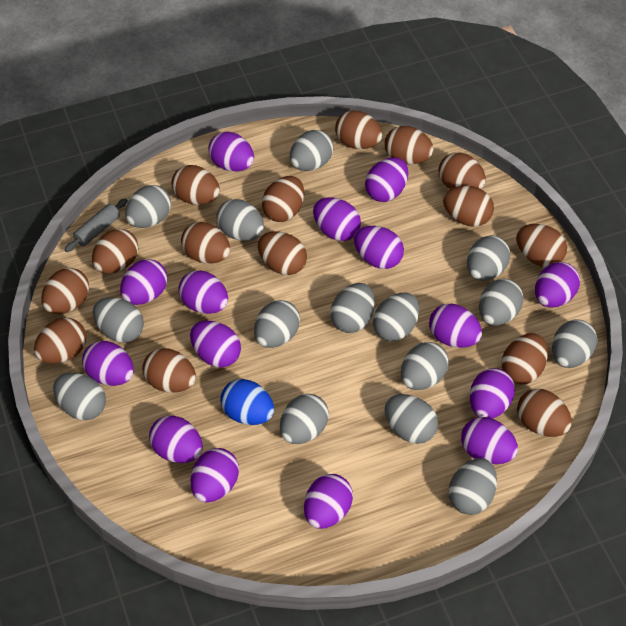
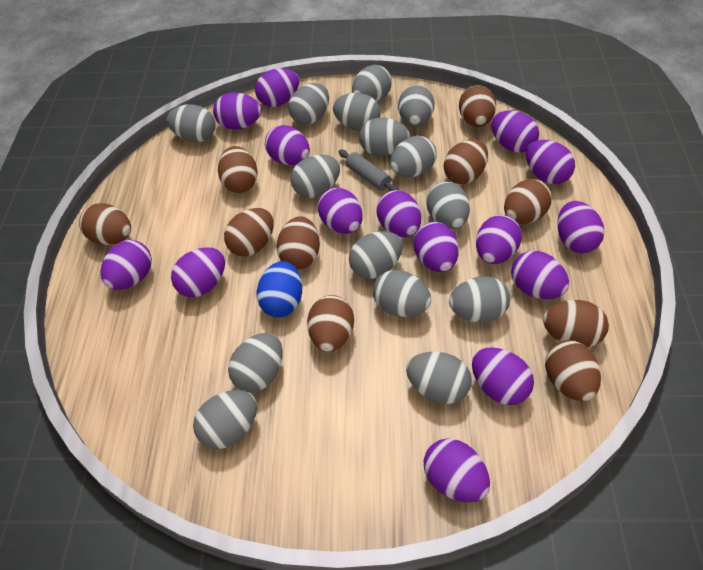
brown egg: 15 -> 10

